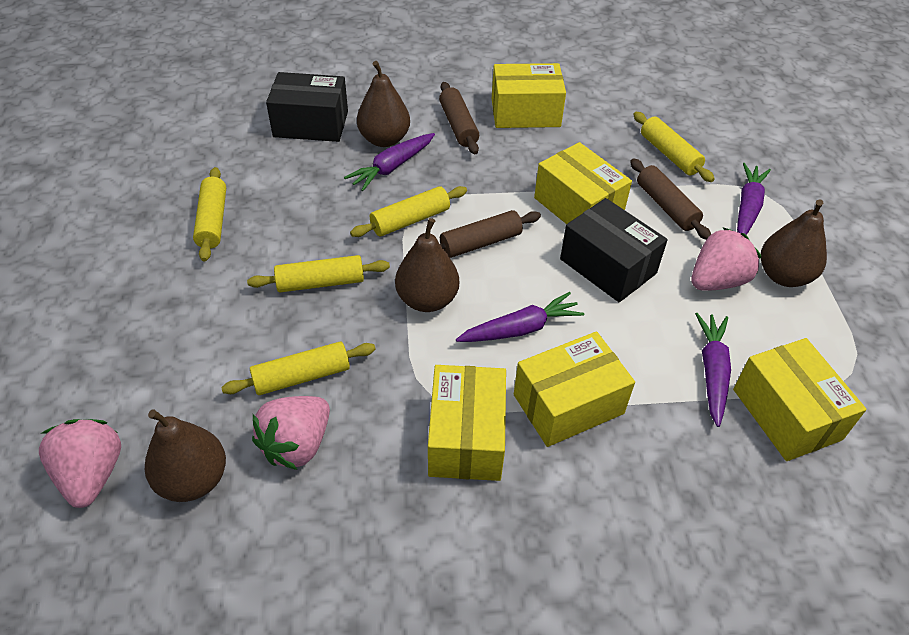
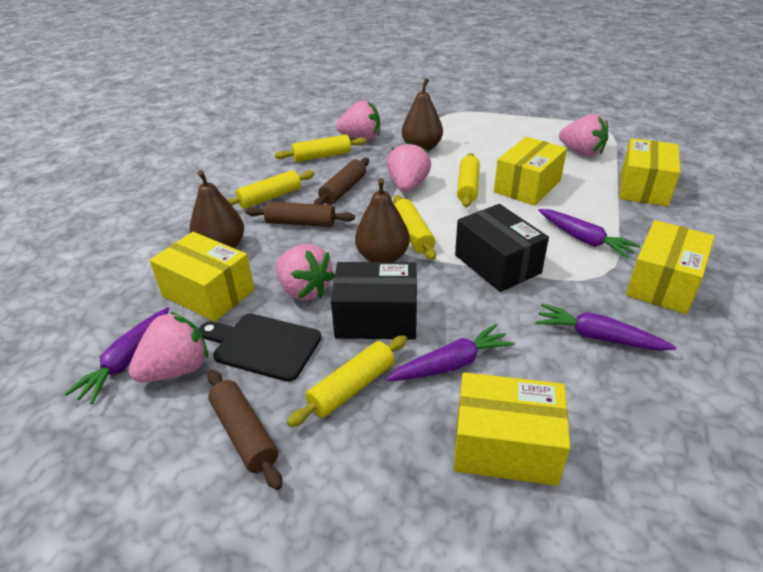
black cutting board: 0 -> 1
brown pear: 4 -> 3
pink strawberry: 3 -> 5

